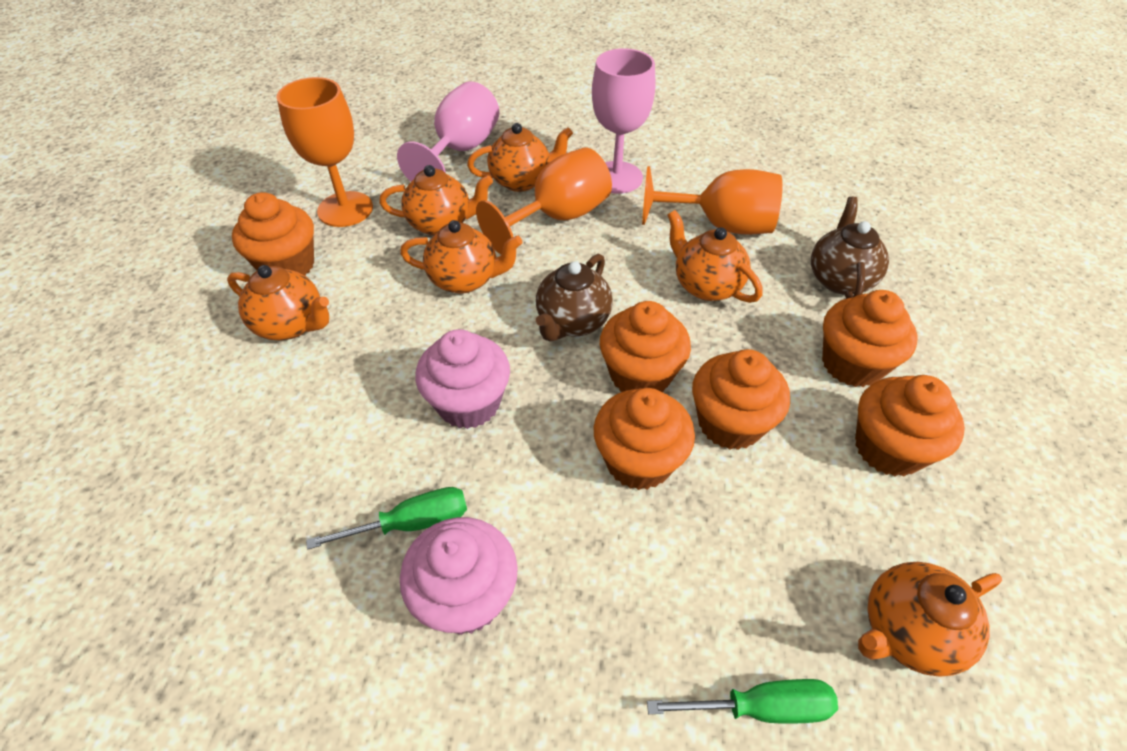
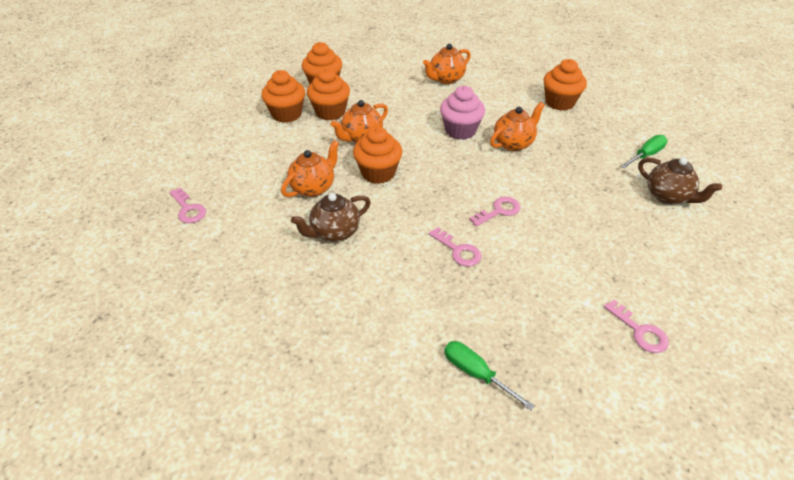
orange cupcake: 6 -> 5
orange goblet: 3 -> 0
orange teapot: 6 -> 4
pink cupcake: 2 -> 1
pink goblet: 2 -> 0
pink key: 0 -> 4

